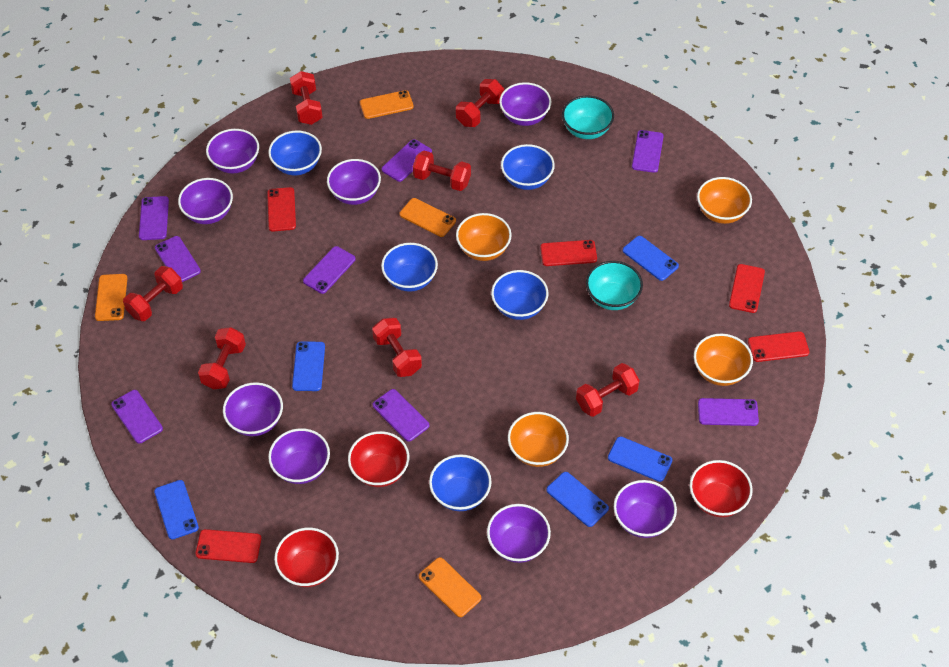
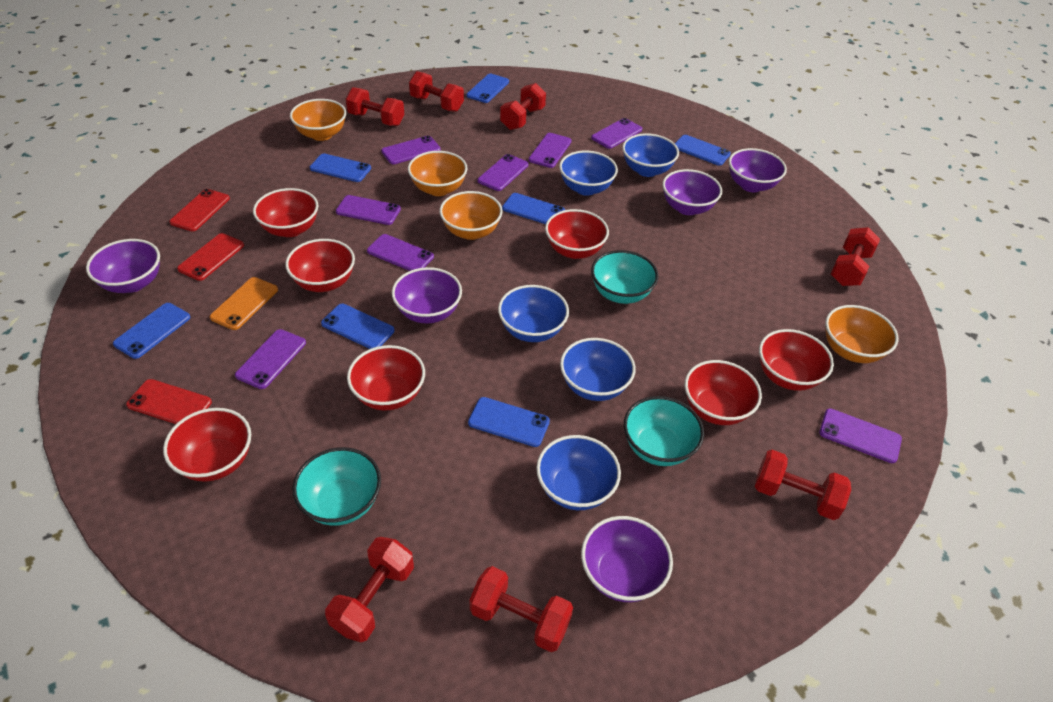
blue phone: 5 -> 7
orange phone: 4 -> 1
purple bowl: 8 -> 5
red bowl: 3 -> 7
red phone: 5 -> 3
turquoise bowl: 2 -> 3

